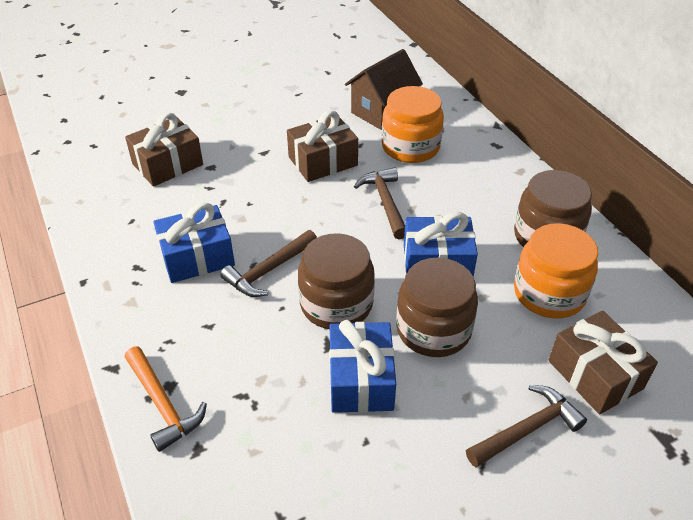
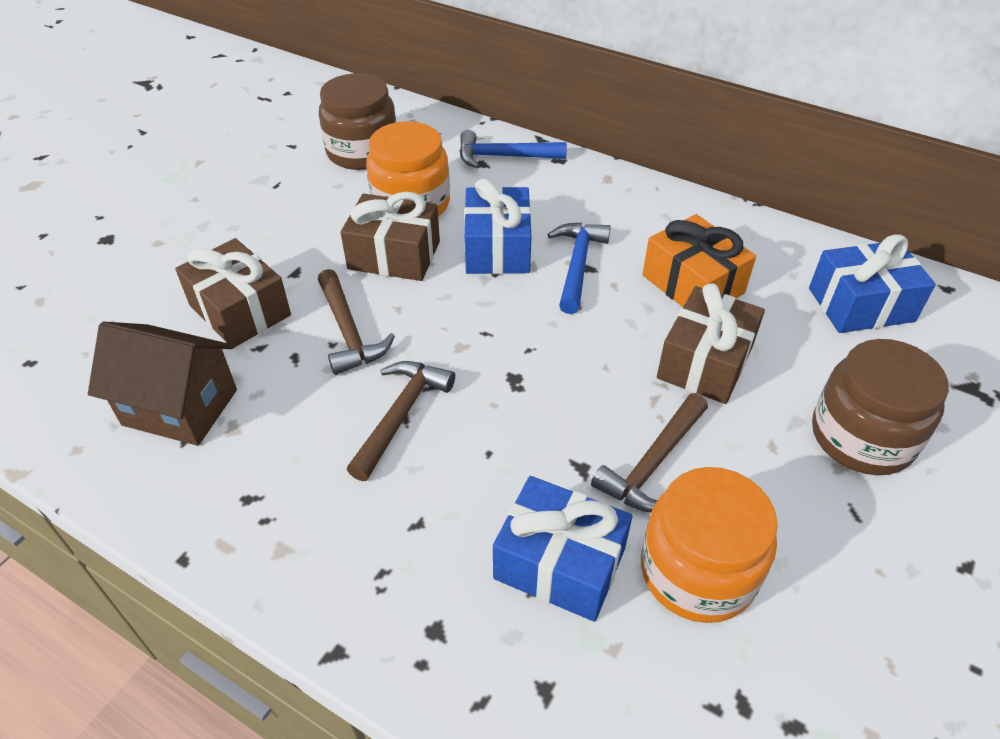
blue hammer: 0 -> 2
brown jar: 3 -> 2
orange gift: 0 -> 1
orange hammer: 1 -> 0

